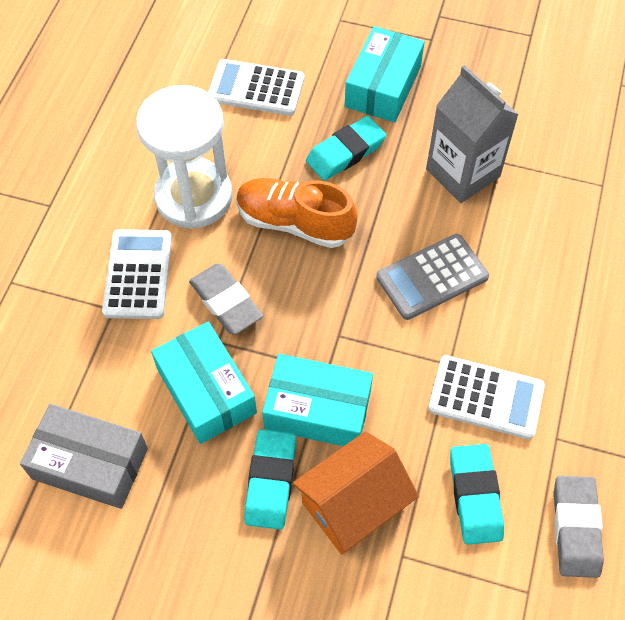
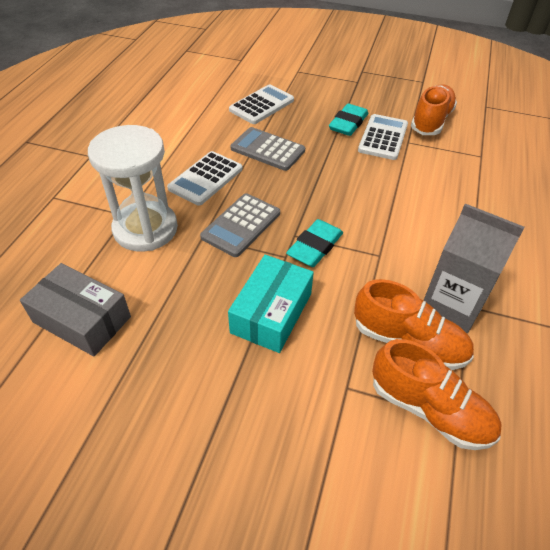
grey calculator: 1 -> 2
grey eraser: 2 -> 0
orange house: 1 -> 0
orange shoe: 1 -> 3
turquoise box: 3 -> 1
turquoise eraser: 3 -> 2

